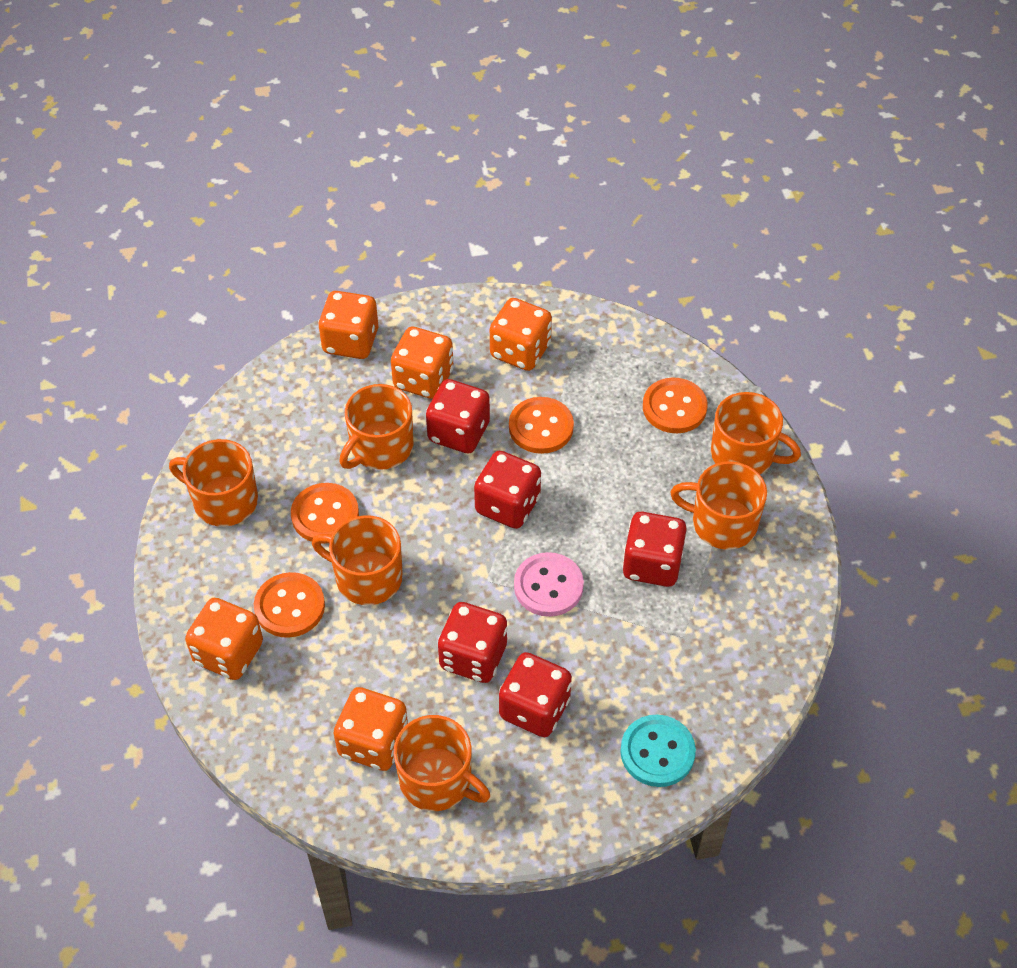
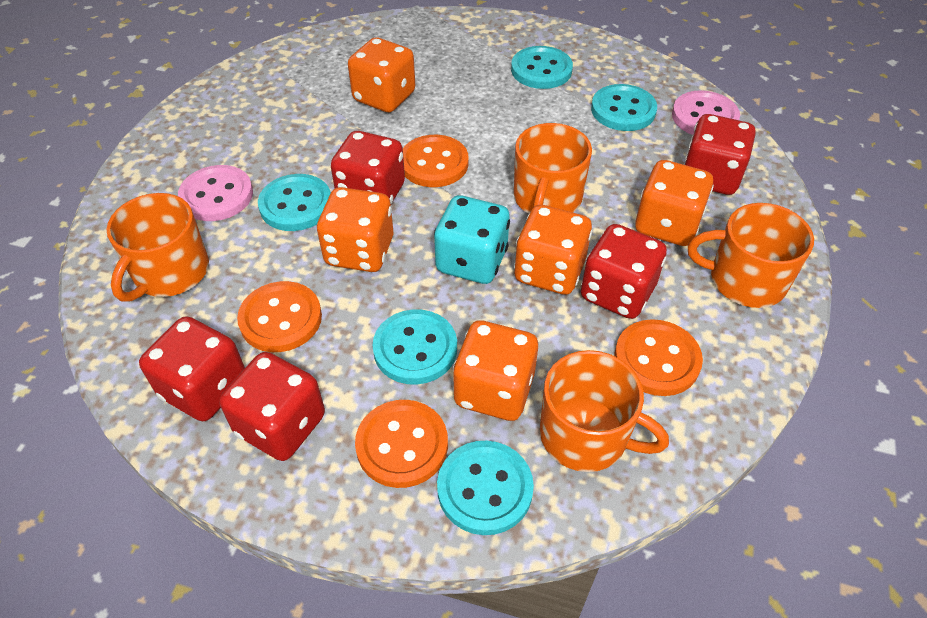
orange mug: 6 -> 4
pink button: 1 -> 2
turquoise button: 1 -> 5
turquoise dice: 0 -> 1

